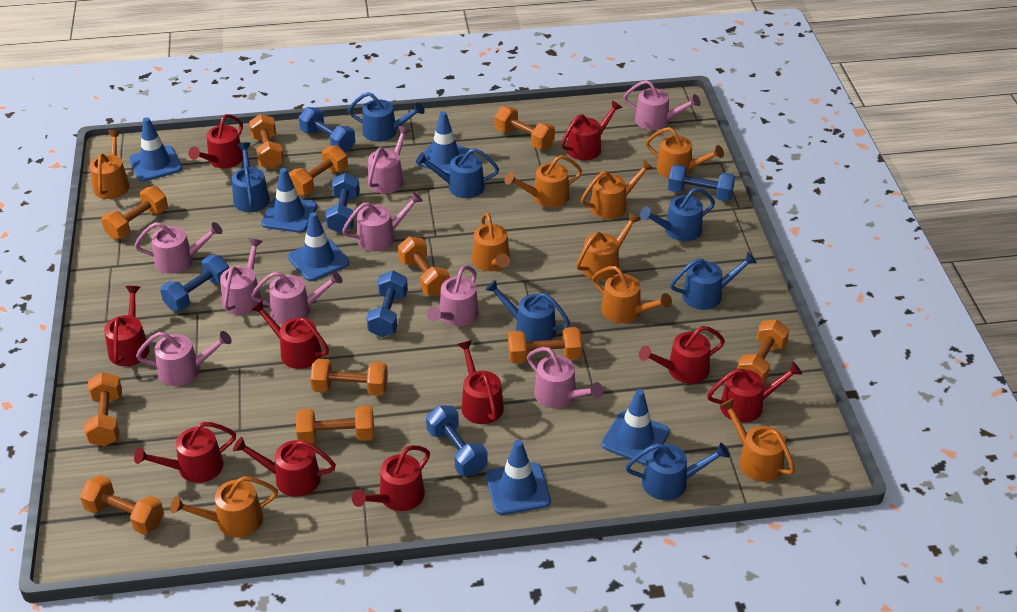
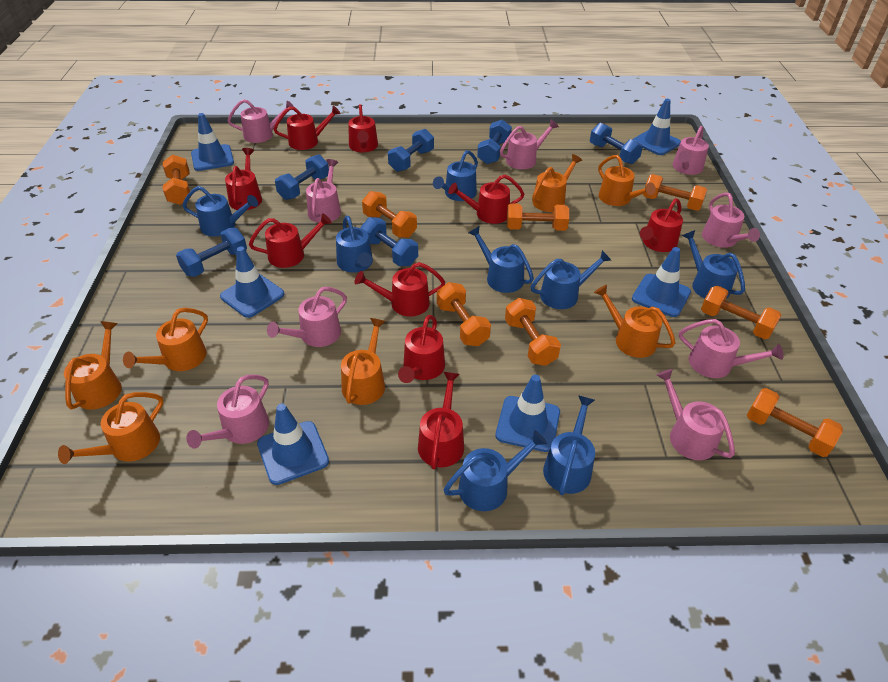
blue watering can: 7 -> 8
orange dumbbell: 11 -> 8
orange watering can: 9 -> 7
red watering can: 10 -> 9

